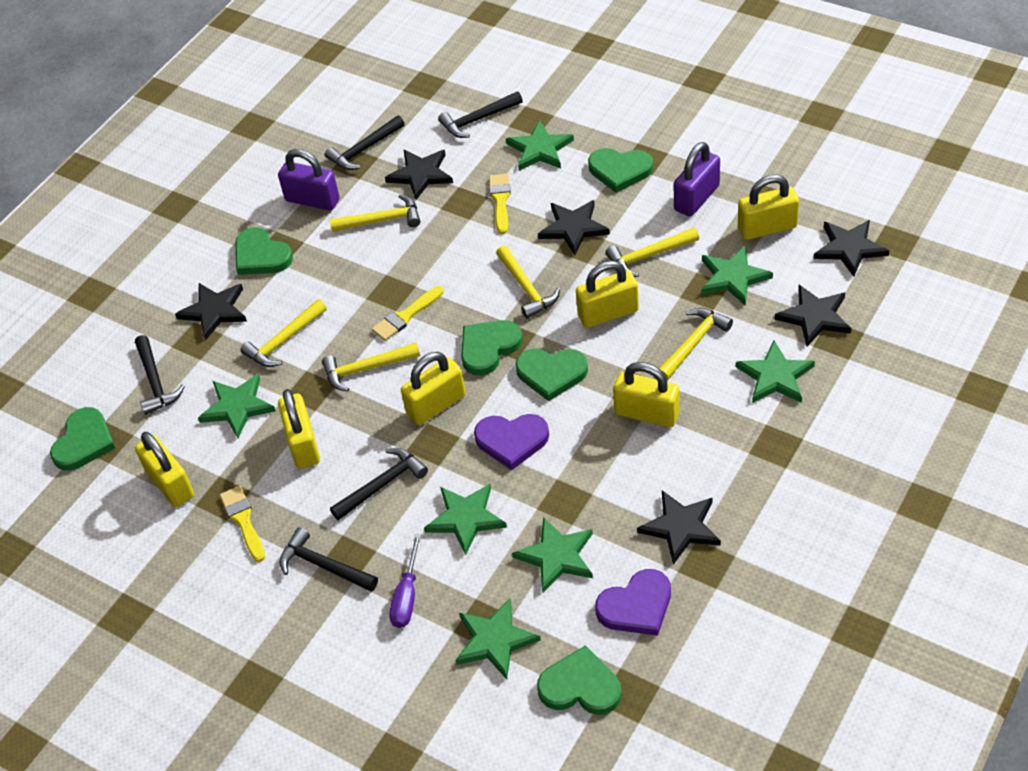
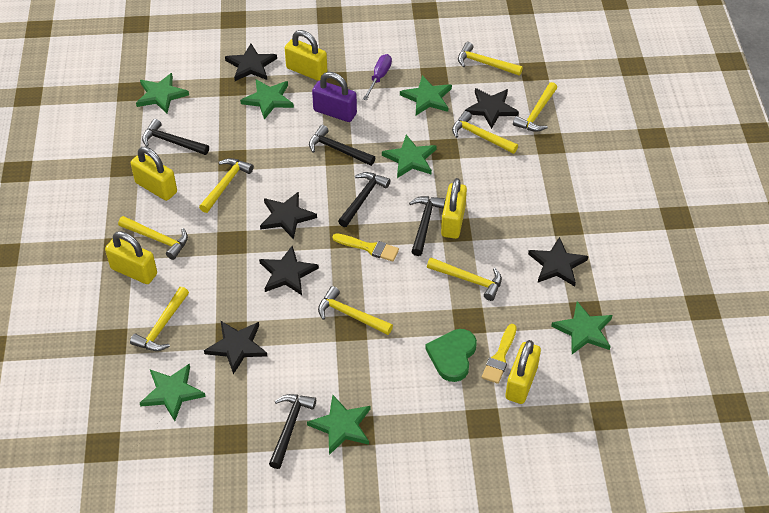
green heart: 6 -> 1
purple heart: 2 -> 0
purple padlock: 2 -> 1
yellow brush: 3 -> 2
yellow hammer: 6 -> 8
yellow padlock: 6 -> 5

